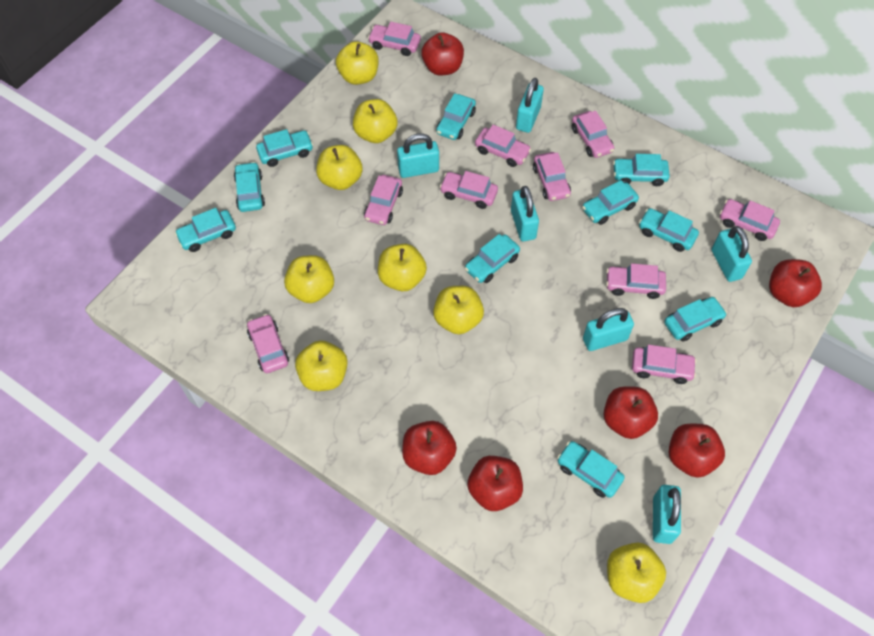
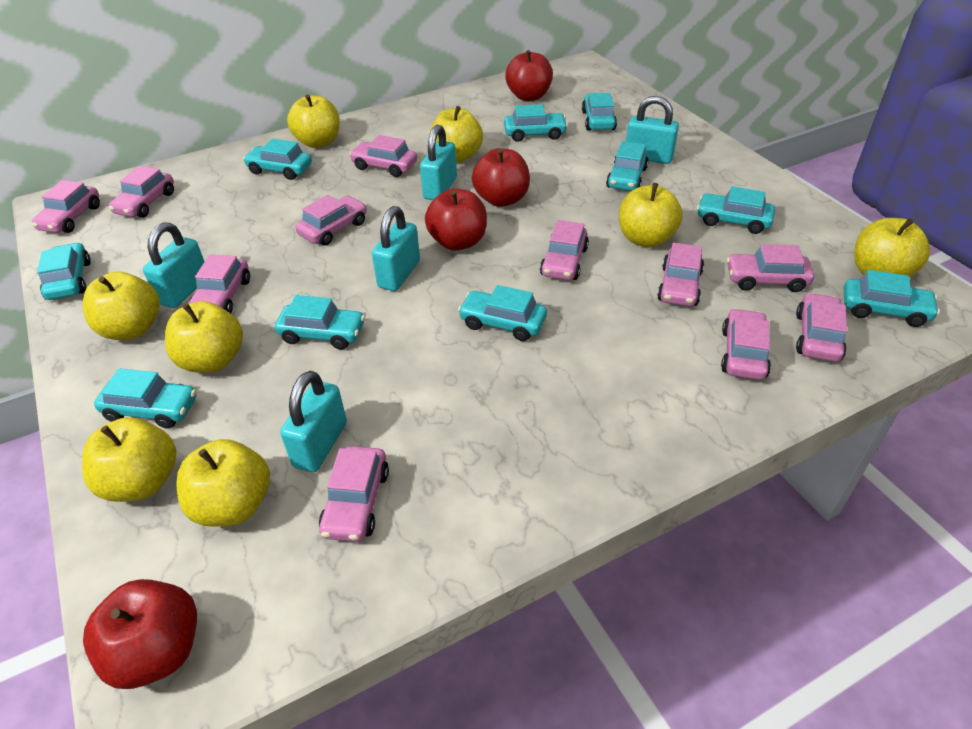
pink car: 10 -> 11
red apple: 6 -> 4
turquoise padlock: 6 -> 5

